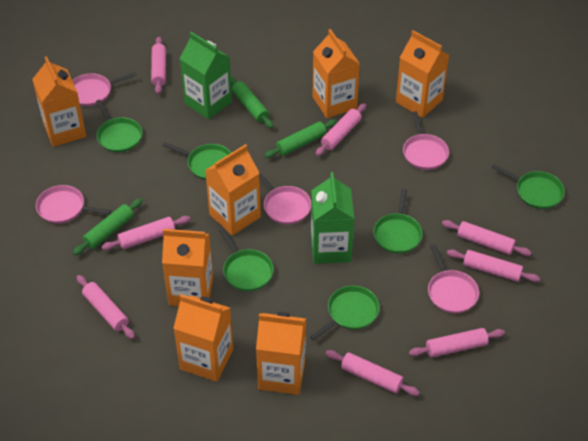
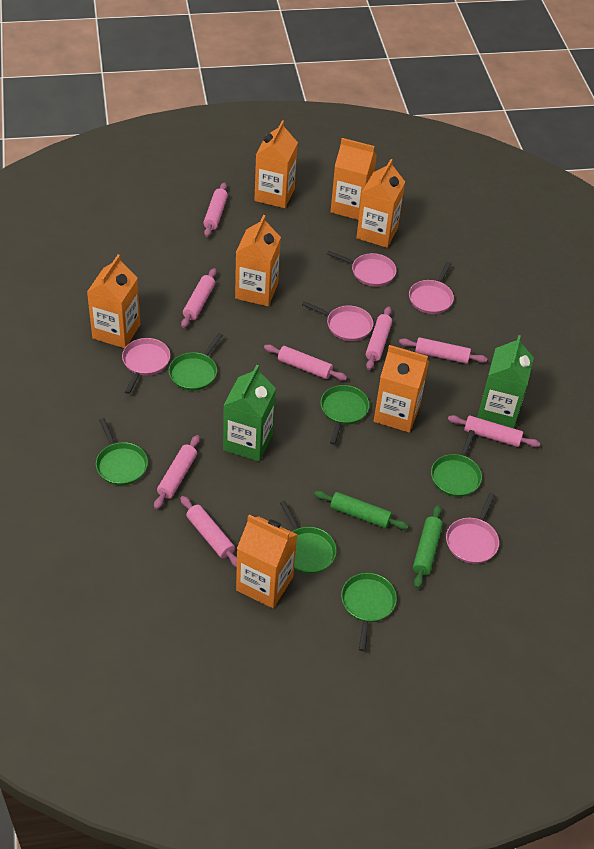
green rolling pin: 3 -> 2

